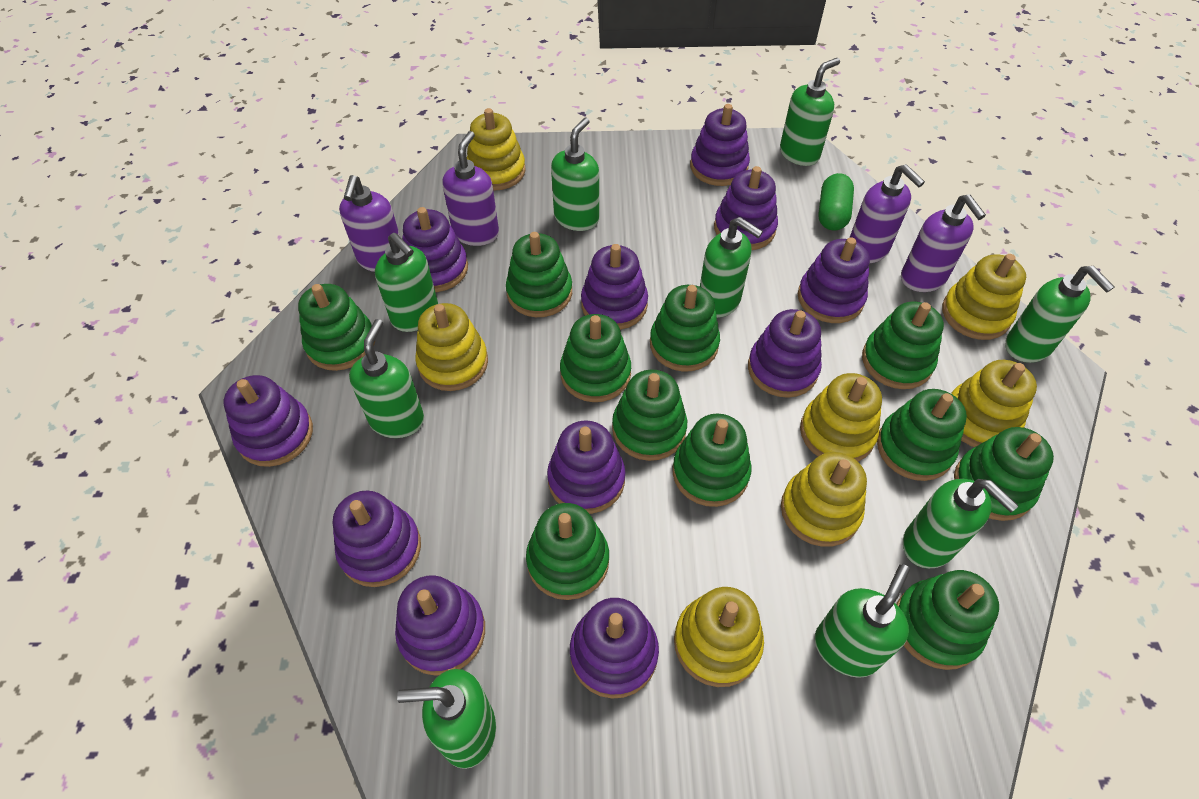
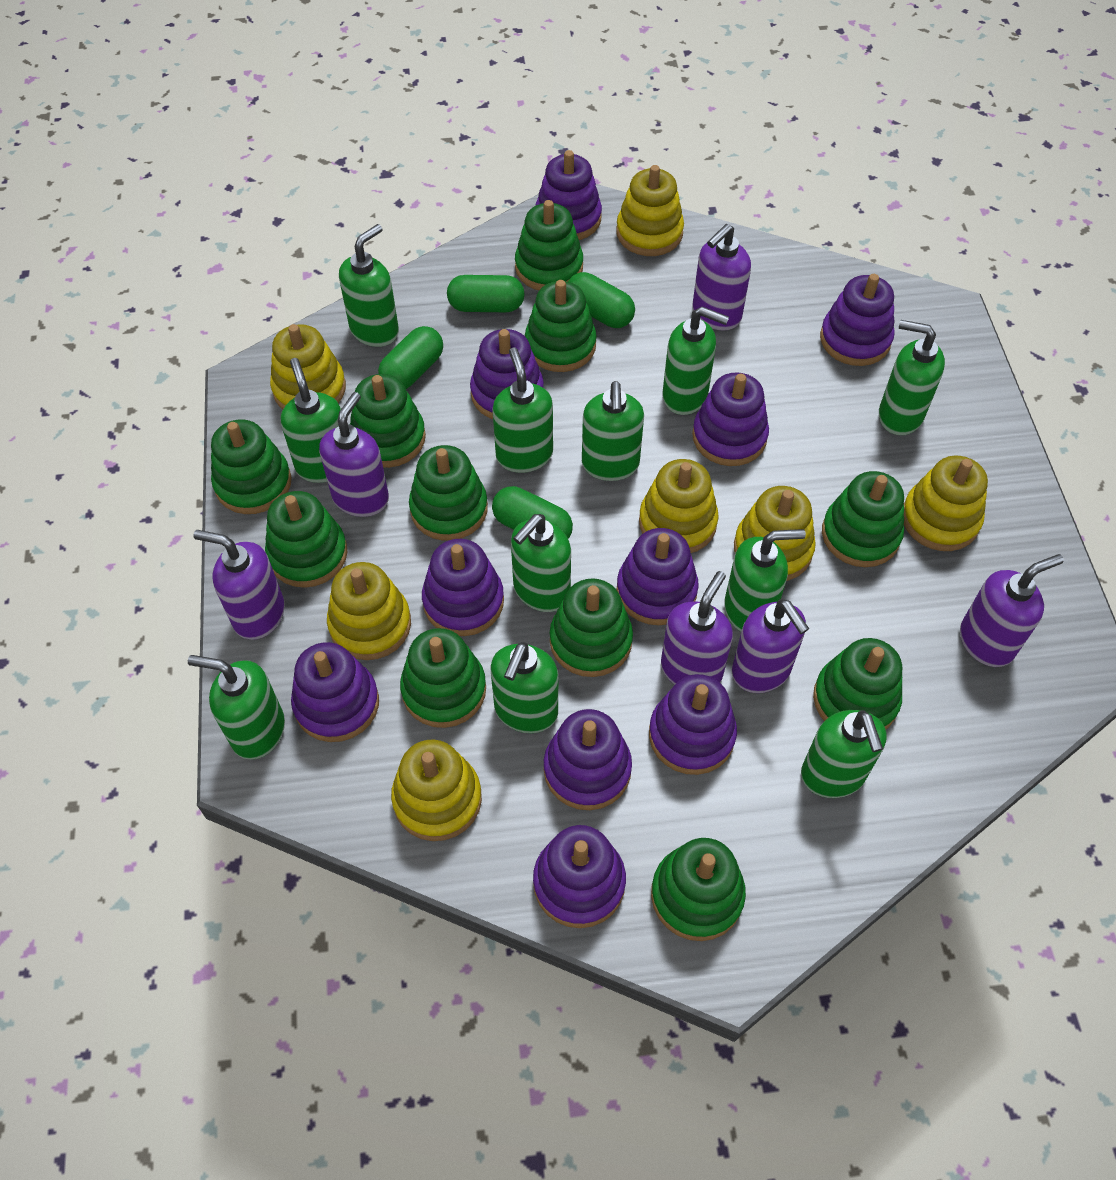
green capsule: 1 -> 4
green soap dispenser: 9 -> 11
purple soap dispenser: 4 -> 6
purple stacking toy: 11 -> 10

